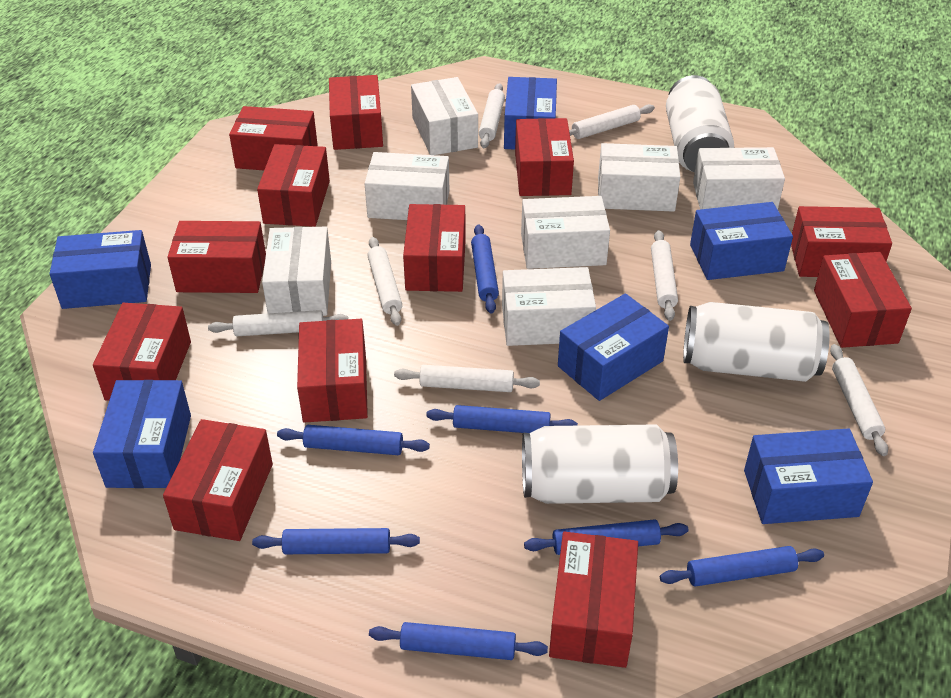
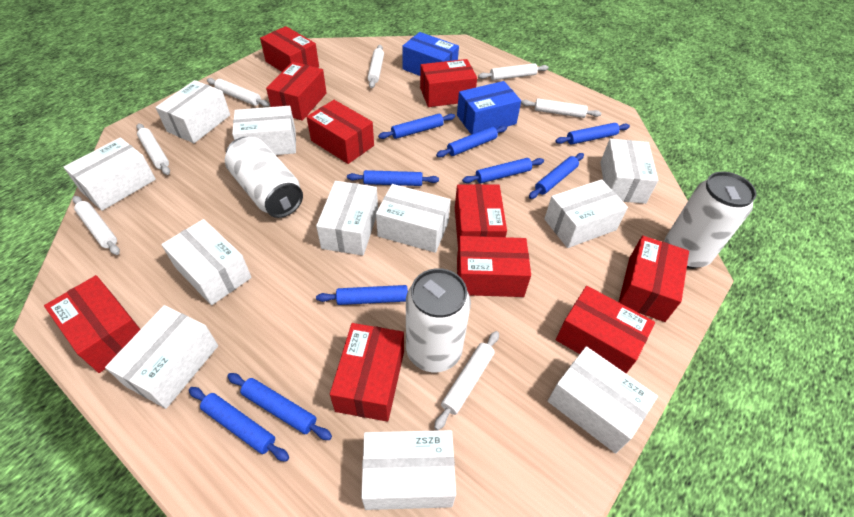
blue box: 6 -> 2
blue rolling pin: 7 -> 9
red box: 12 -> 10
white box: 7 -> 11

